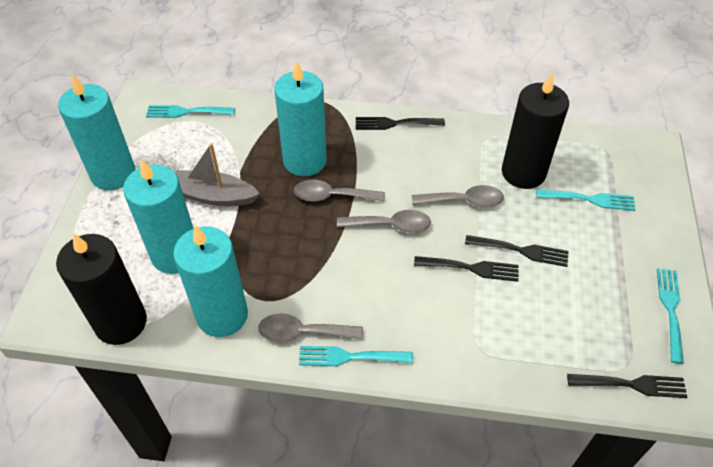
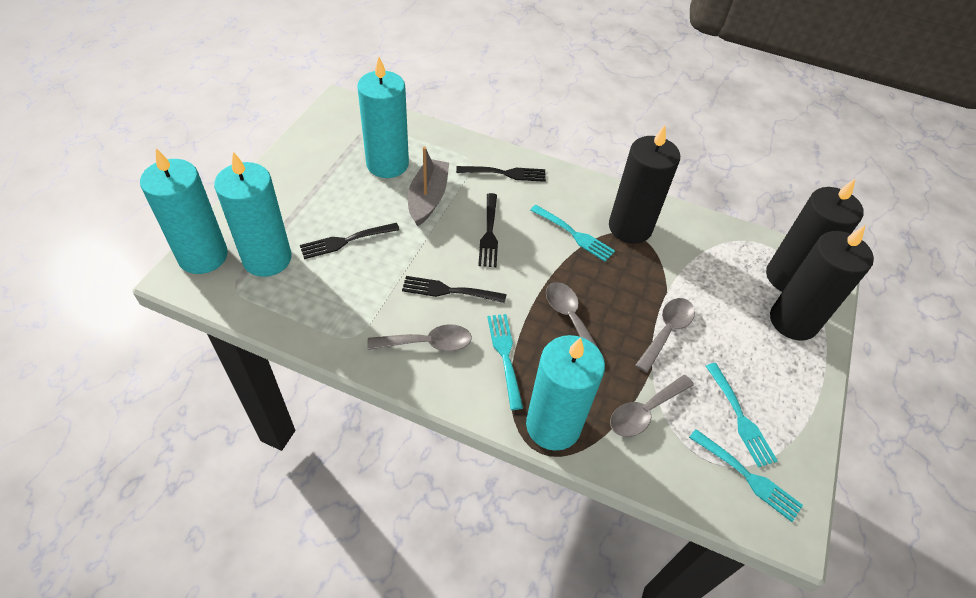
black candle: 2 -> 3

